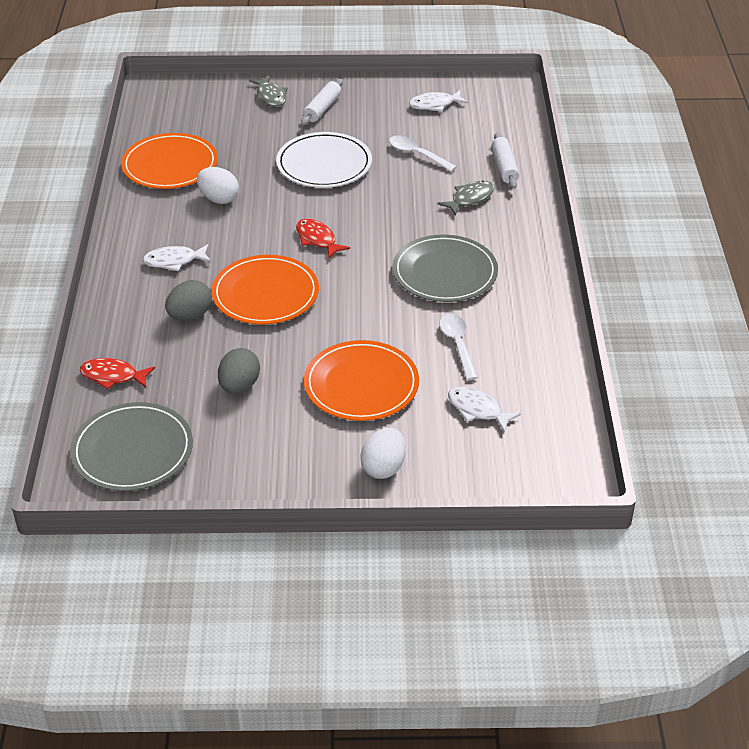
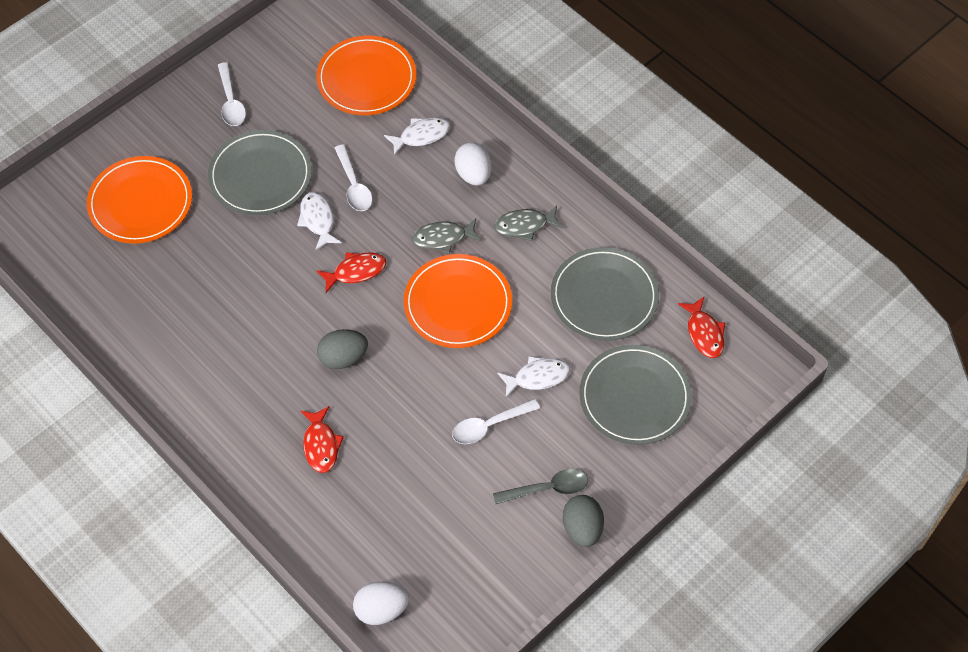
grey plate: 2 -> 3
grey spoon: 0 -> 1
red fish: 2 -> 3
white plate: 1 -> 0
white rolling pin: 2 -> 0
white spoon: 2 -> 3

